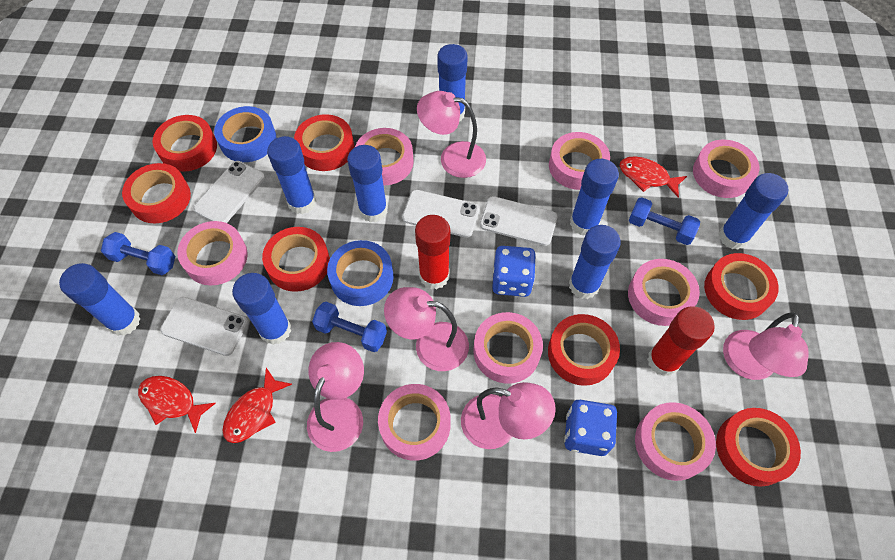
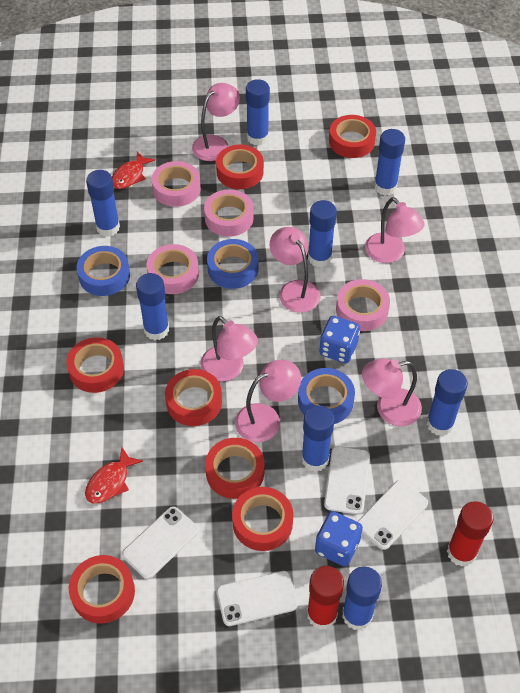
blue dumbbell: 3 -> 0
blue tape: 2 -> 3
pink lamp: 5 -> 6
pink tape: 8 -> 4
red fish: 3 -> 2

